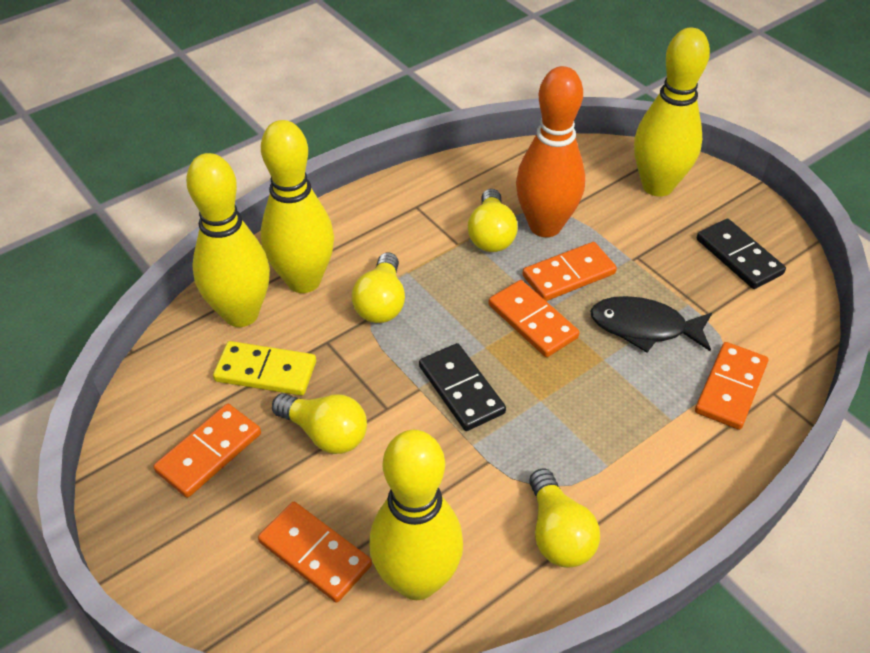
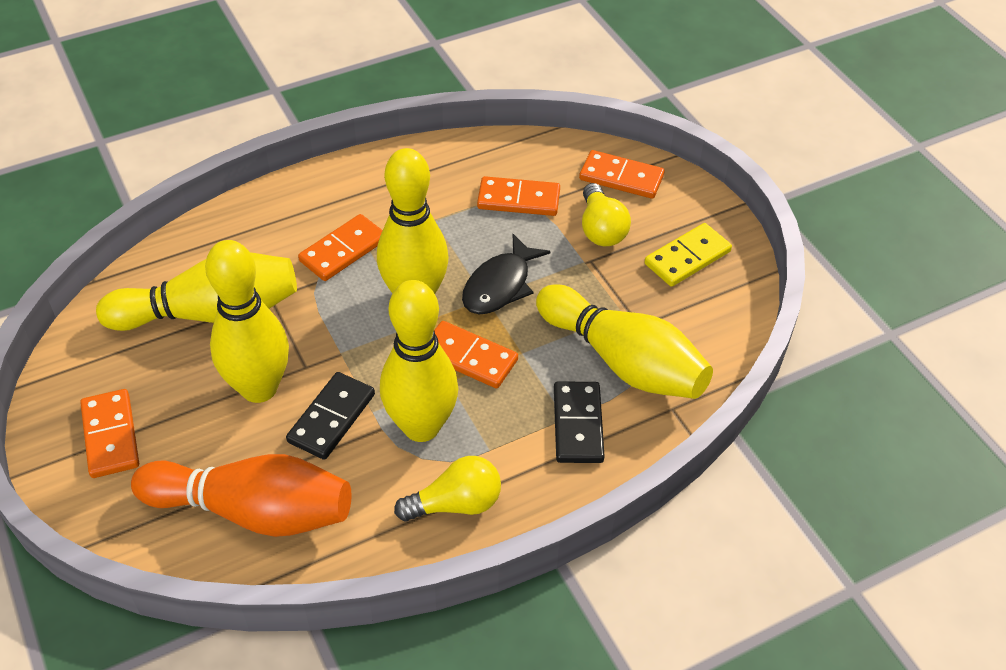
yellow bowling pin: 4 -> 5
yellow light bulb: 4 -> 2

